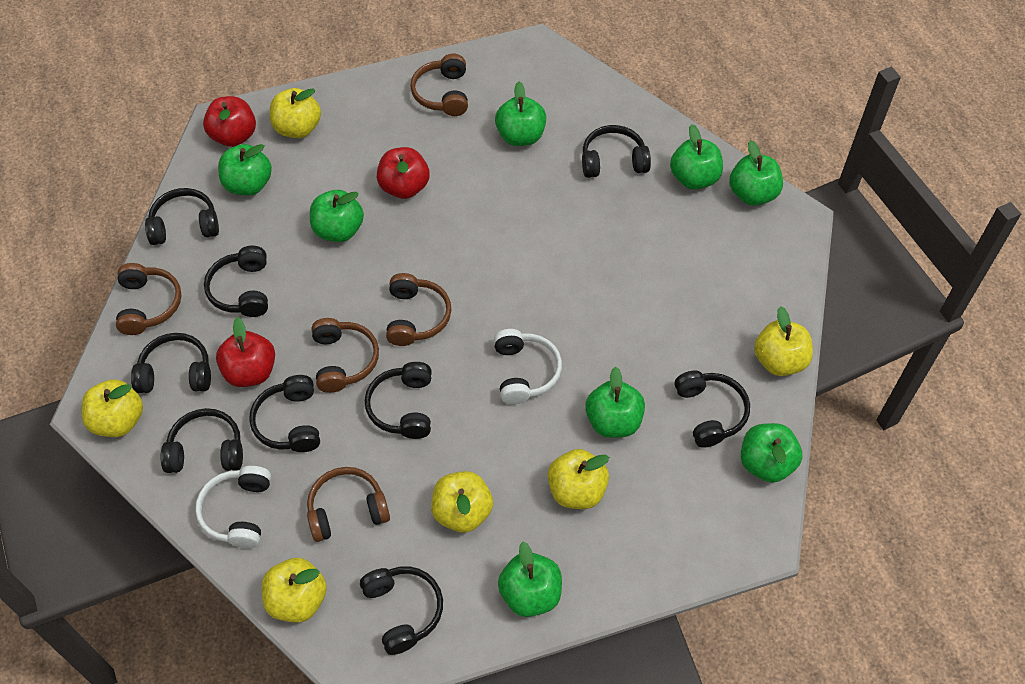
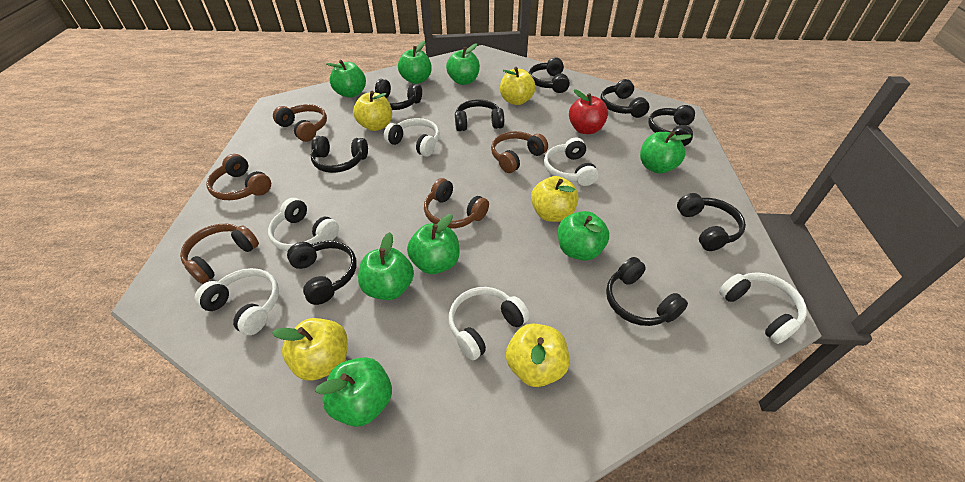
red apple: 3 -> 1
white headphones: 2 -> 6
yellow apple: 6 -> 5

